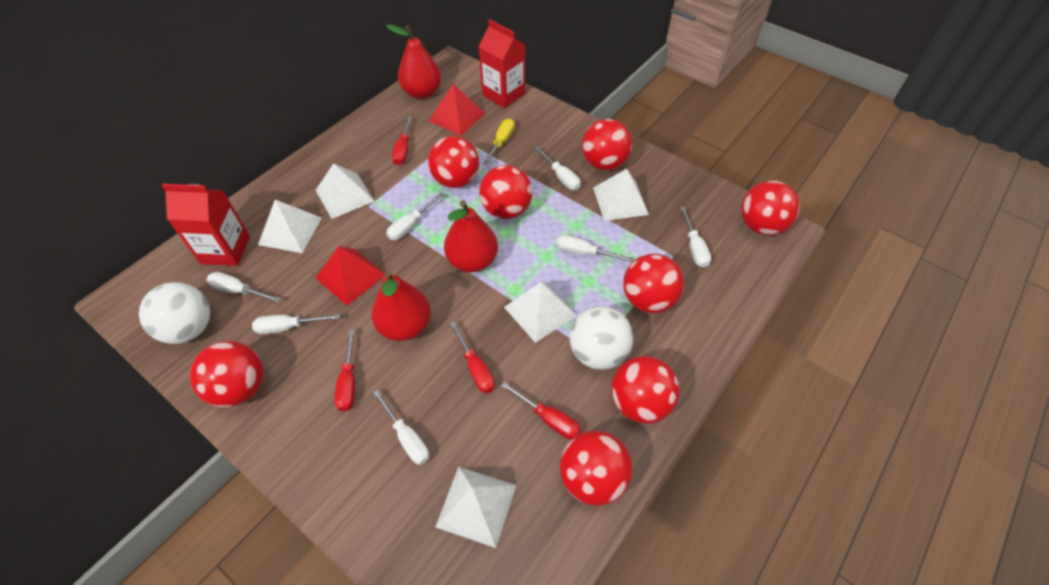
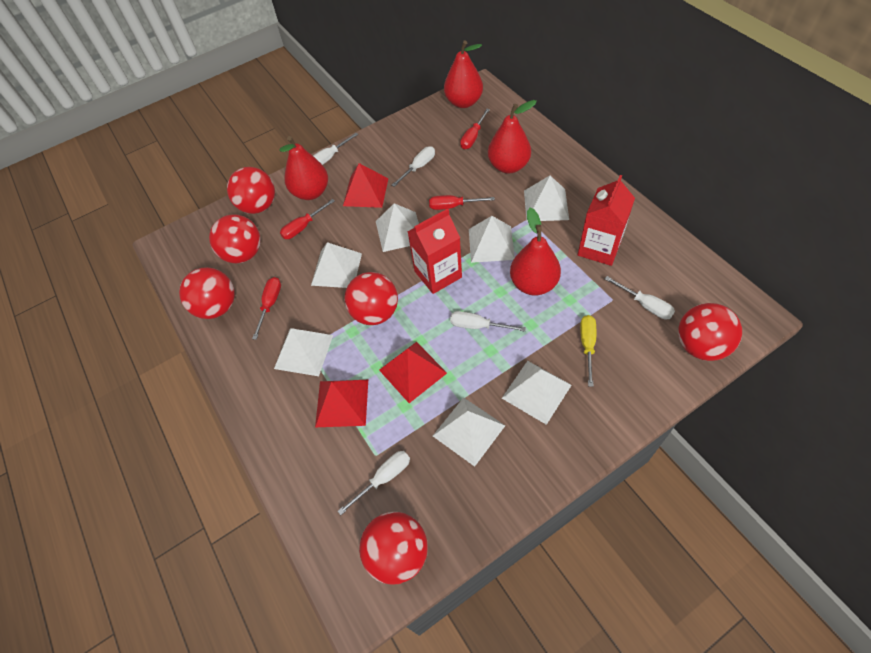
red ball: 8 -> 6
red pear: 3 -> 4
red pyramid: 2 -> 3
white ball: 2 -> 0
white pyramid: 5 -> 7
white screwdriver: 7 -> 5

